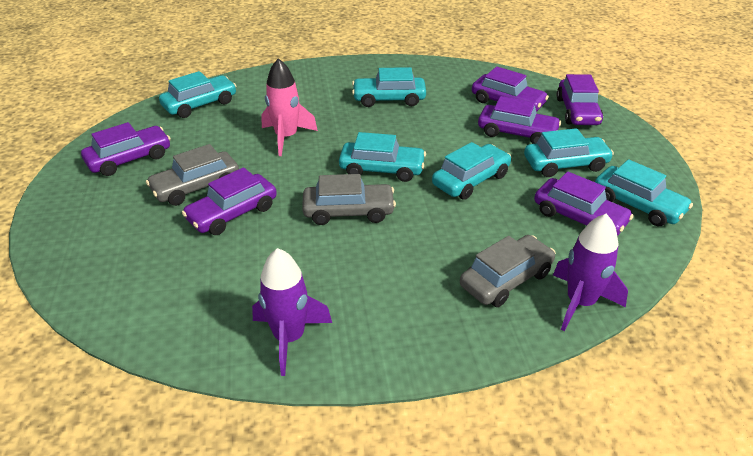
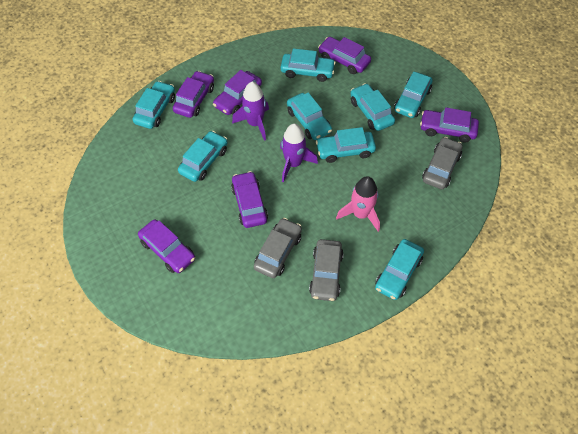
turquoise car: 6 -> 8

